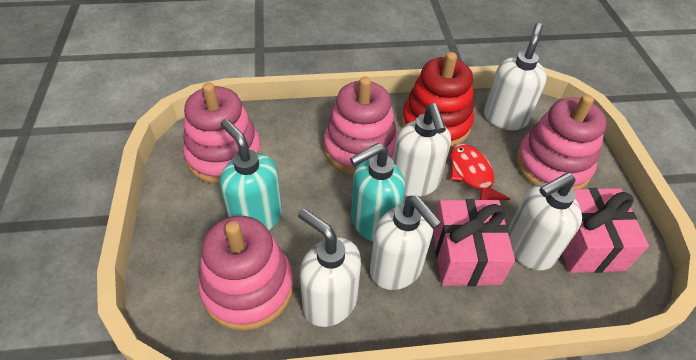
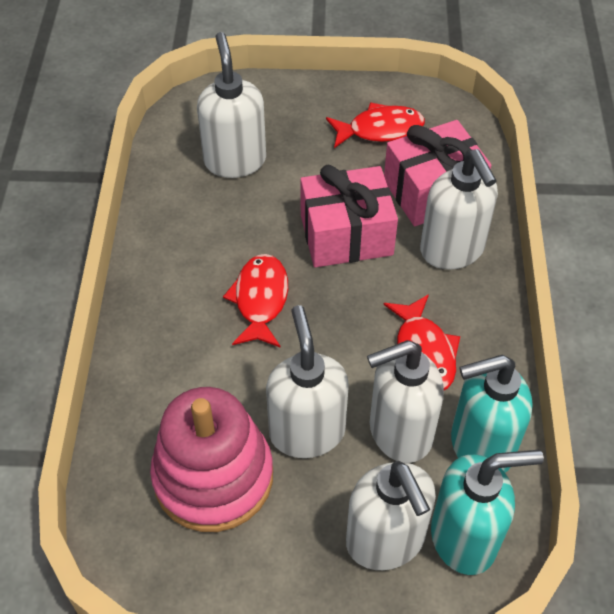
pink stacking toy: 4 -> 1
red fish: 1 -> 3
red stacking toy: 1 -> 0

